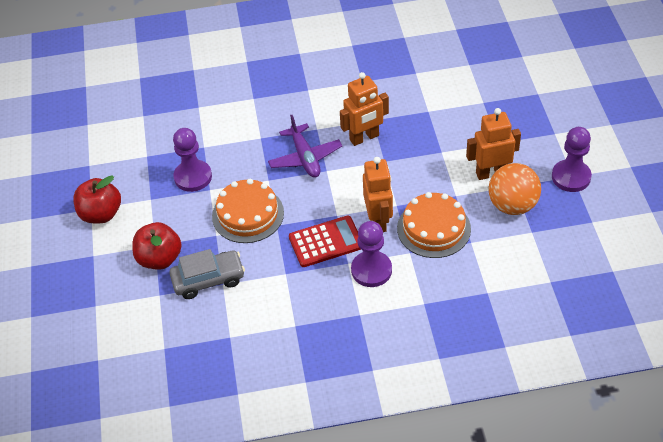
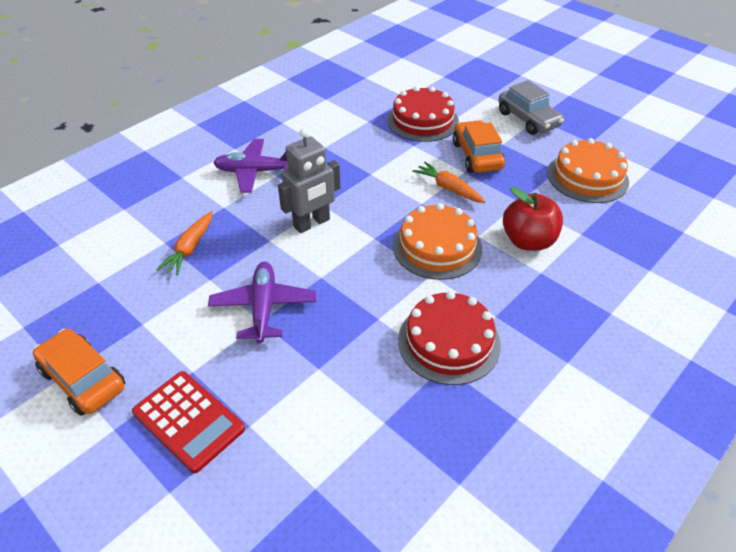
grey robot: 0 -> 1
orange ball: 1 -> 0
orange car: 0 -> 2
orange carrot: 0 -> 2
orange robot: 3 -> 0
purple pawn: 3 -> 0
purple plane: 1 -> 2
red apple: 2 -> 1
red cake: 0 -> 2

